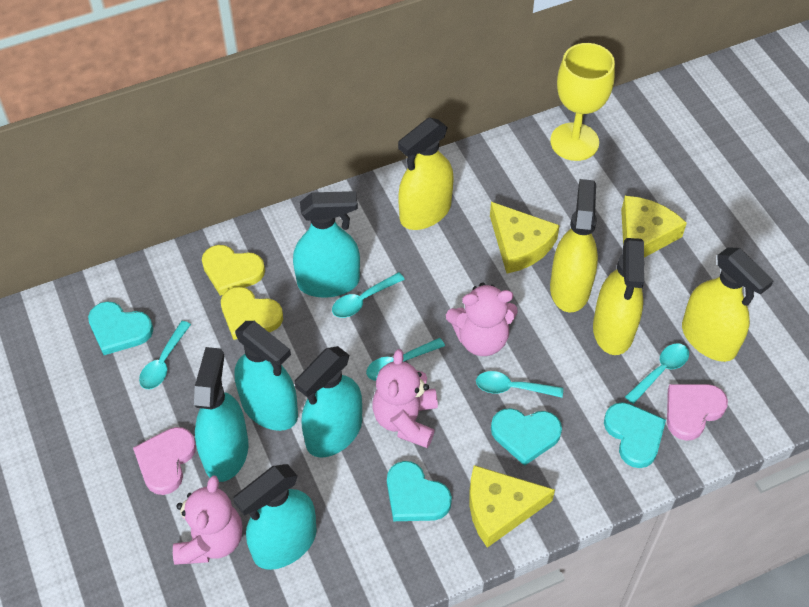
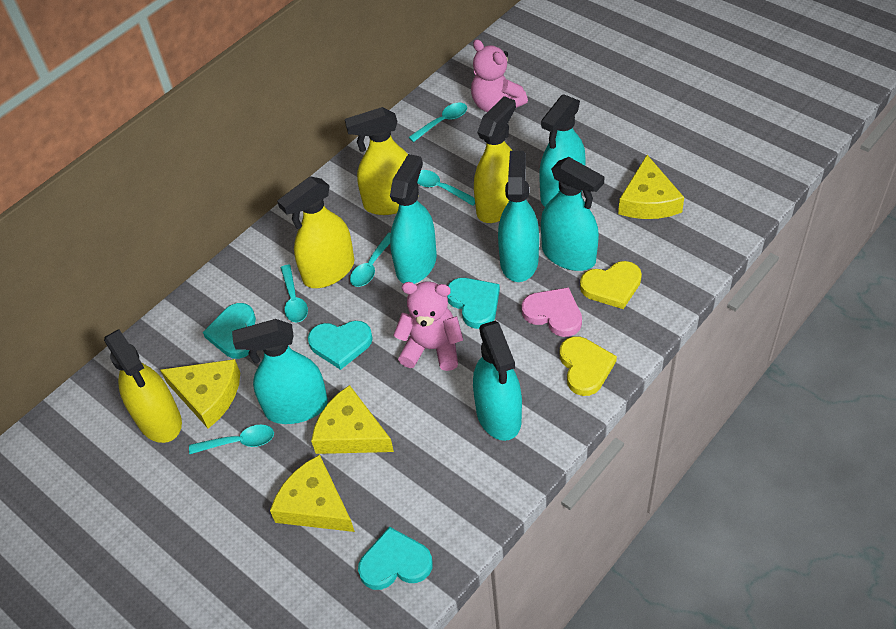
pink heart: 2 -> 1
pink teddy bear: 3 -> 2
turquoise spray bottle: 5 -> 6
yellow cheese: 3 -> 4
yellow goblet: 1 -> 0

